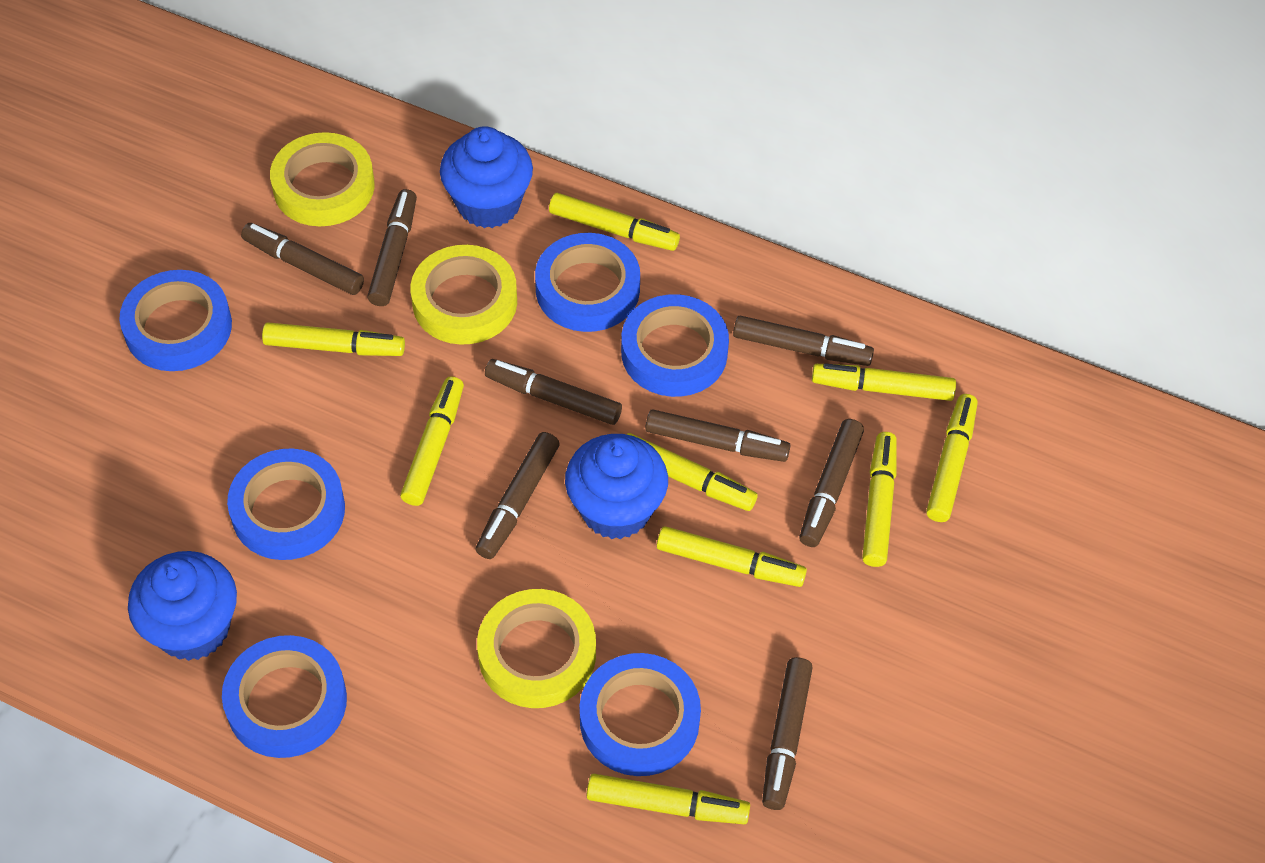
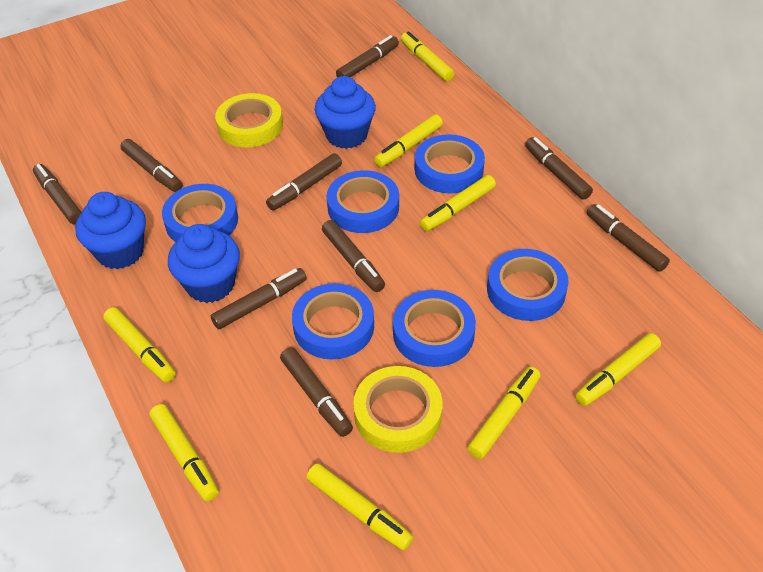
brown marker: 8 -> 9
yellow marker: 9 -> 8
yellow tape: 3 -> 2

